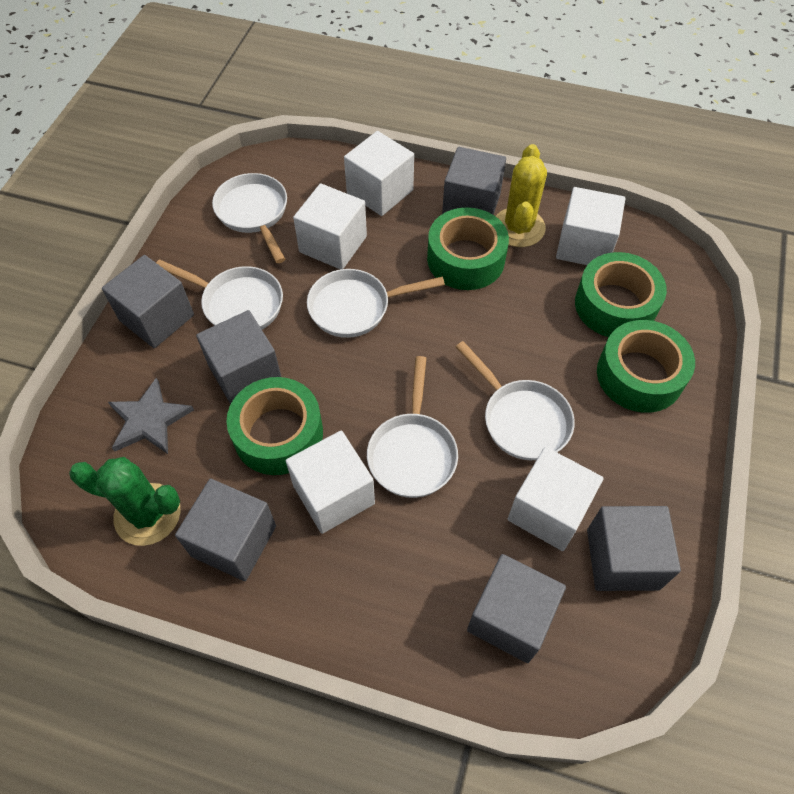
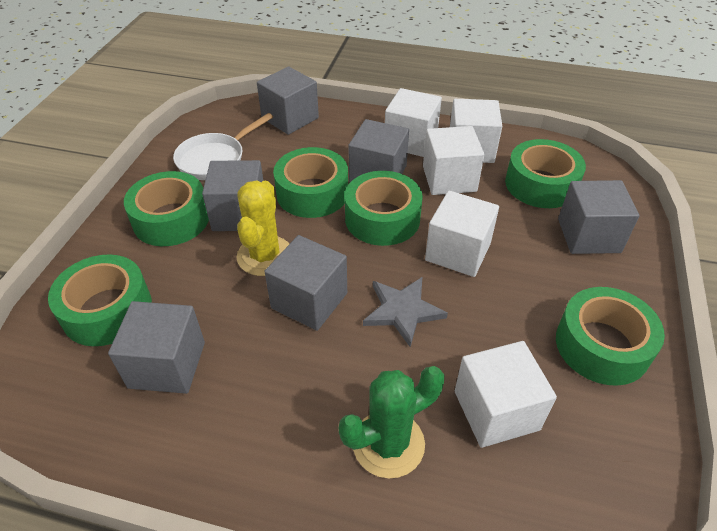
green tape: 4 -> 6
white pan: 5 -> 1

